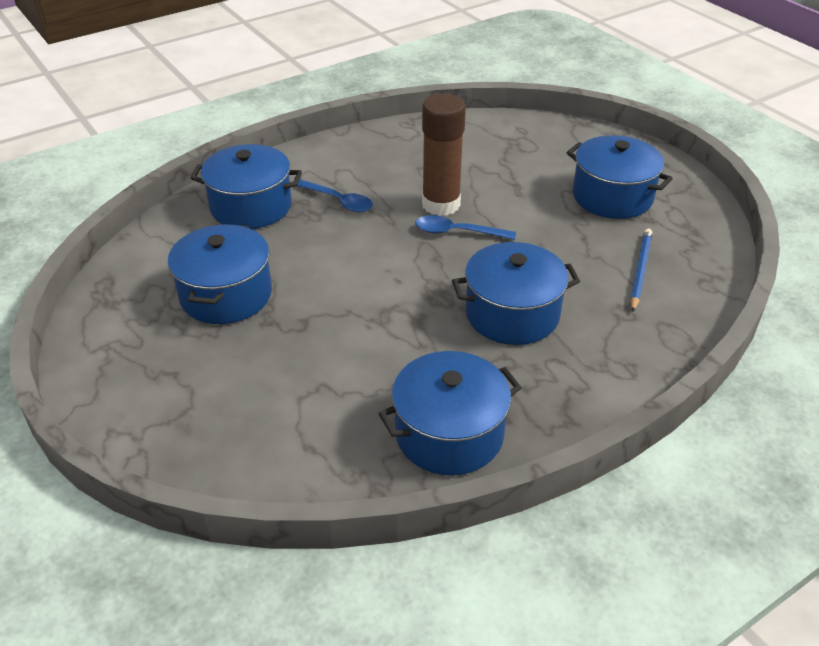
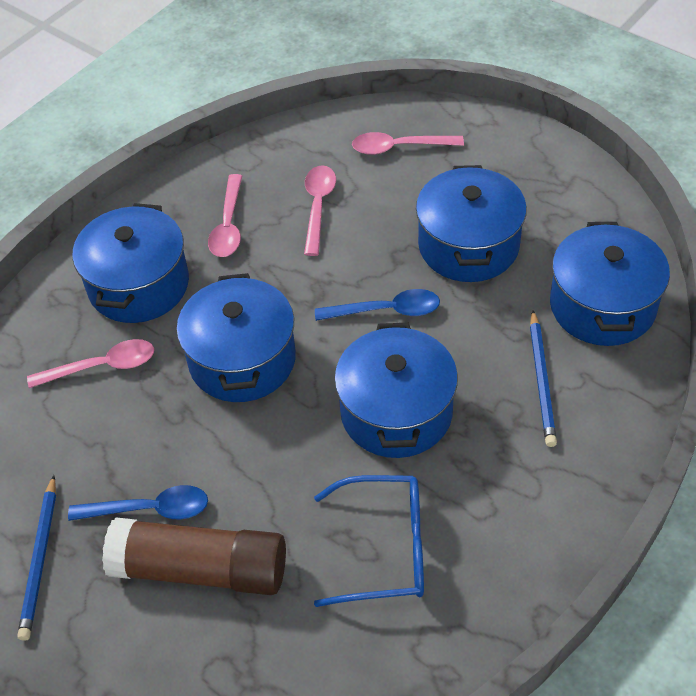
blue glasses: 0 -> 1
blue pencil: 1 -> 2
pink spoon: 0 -> 4

